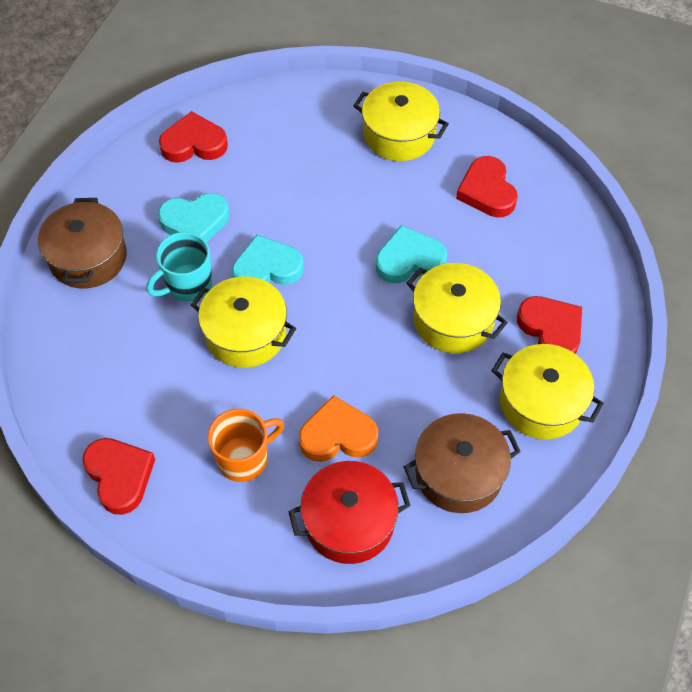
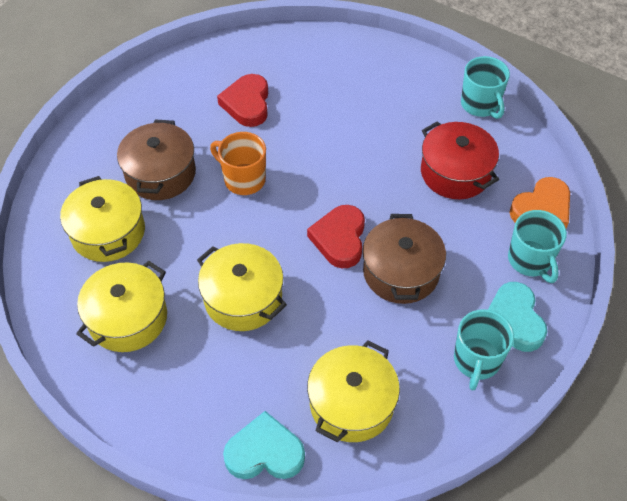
red heart: 4 -> 2
turquoise heart: 3 -> 2
turquoise mug: 1 -> 3

